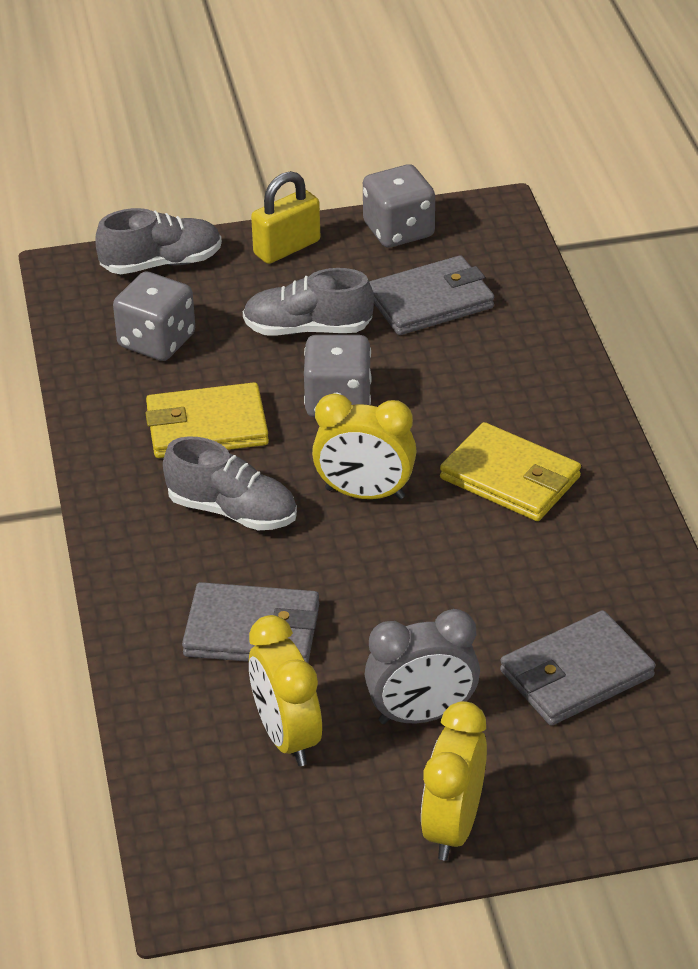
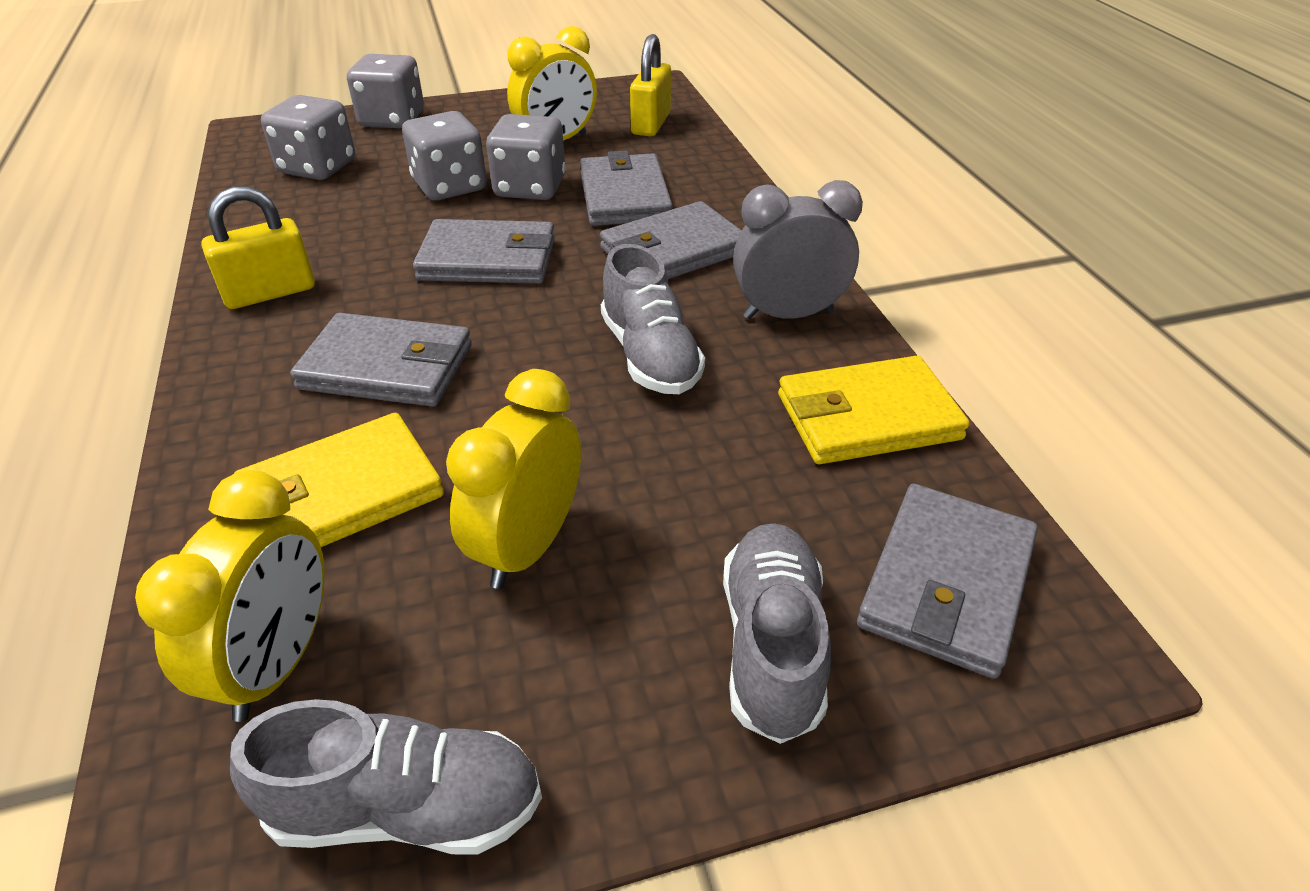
grey dice: 3 -> 4
grey wallet: 3 -> 5
yellow padlock: 1 -> 2

